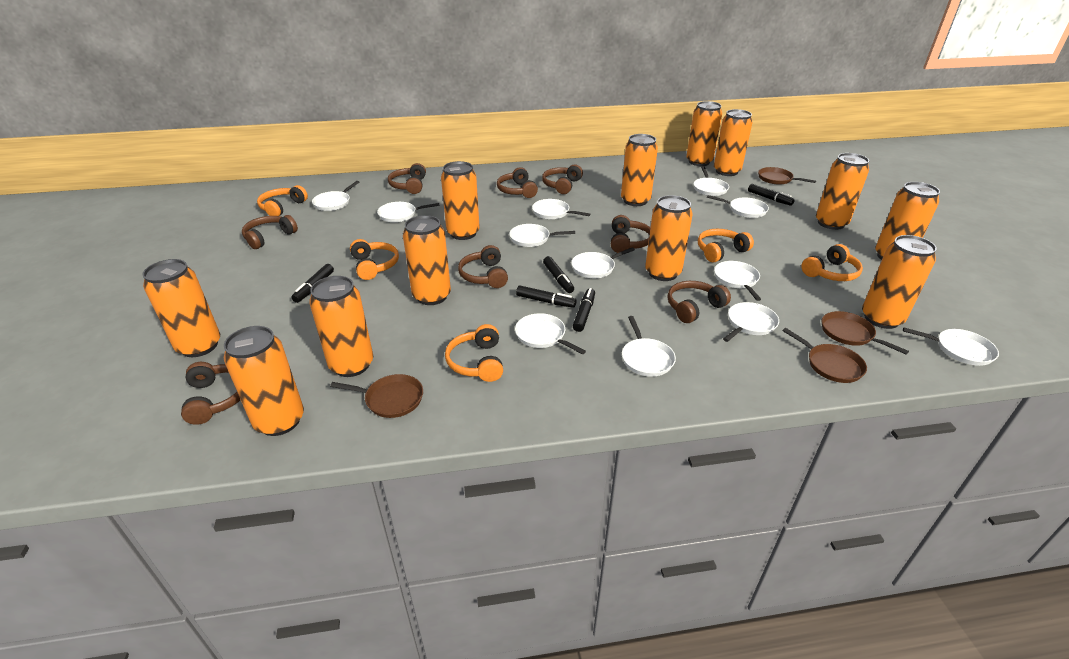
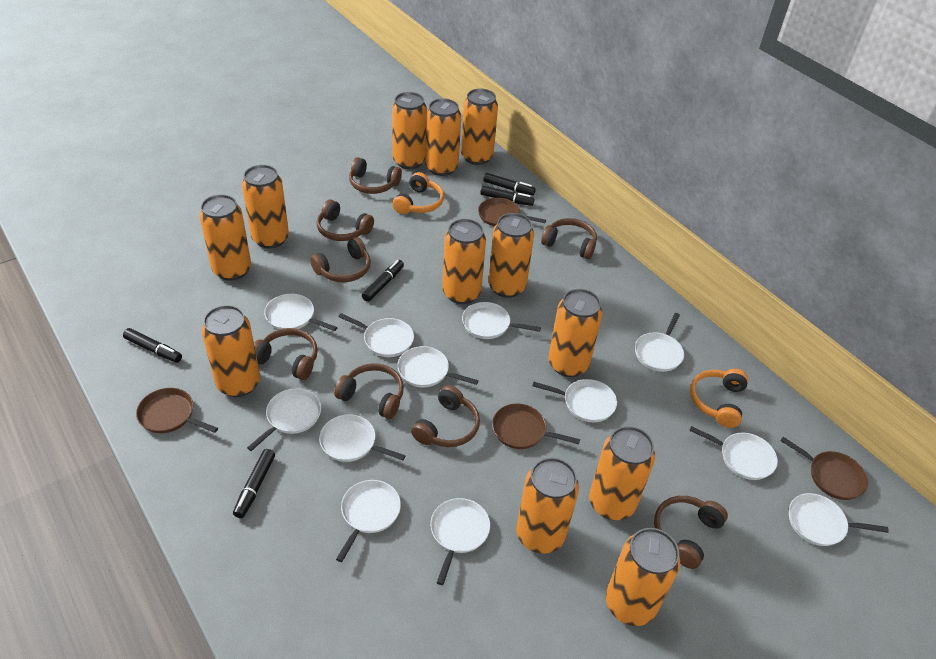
orange headphones: 5 -> 2

